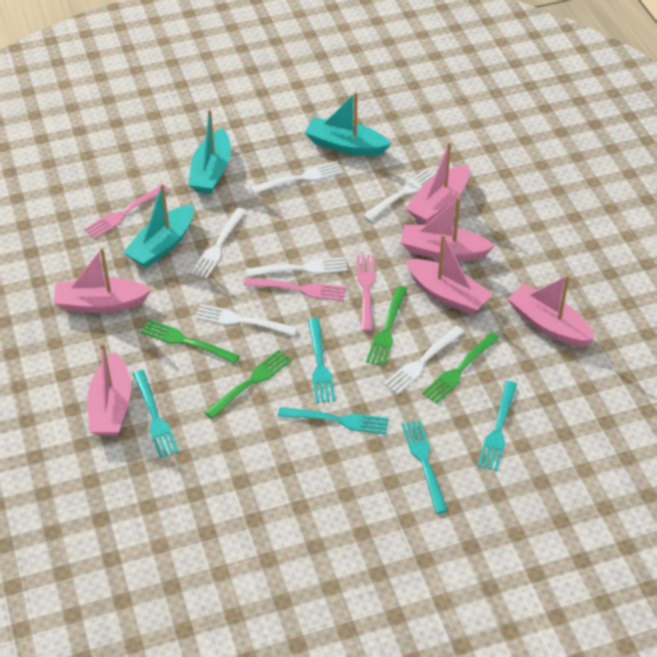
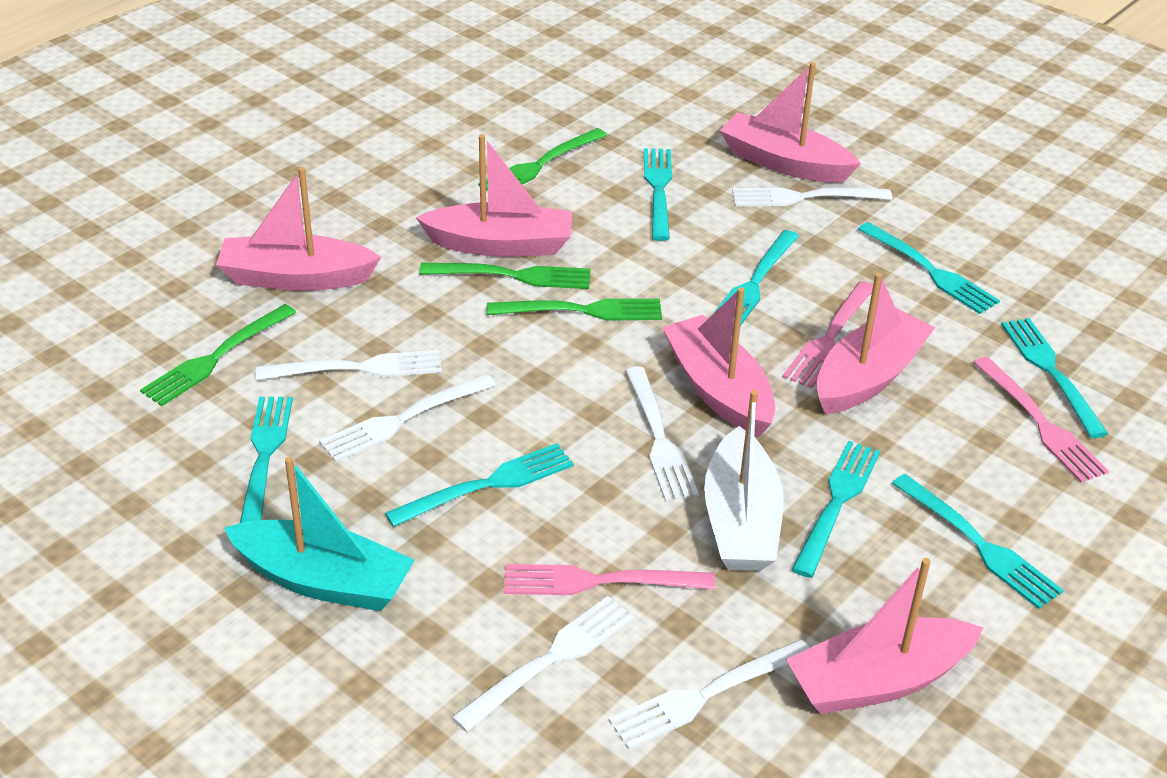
turquoise boat: 3 -> 1
turquoise fork: 5 -> 8
white boat: 0 -> 1

